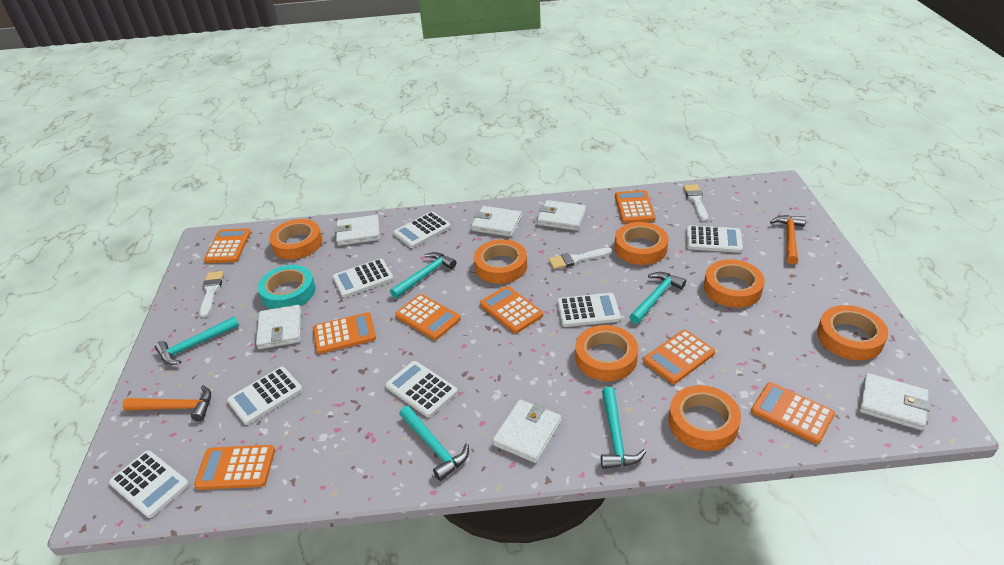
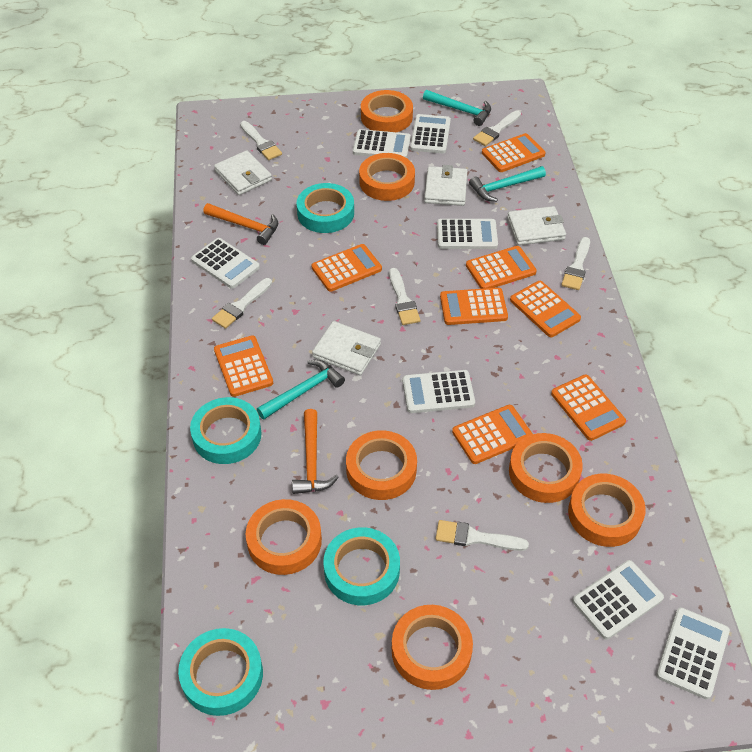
turquoise hammer: 5 -> 3
turquoise tape: 1 -> 4
white brush: 3 -> 6
white wallet: 6 -> 4

